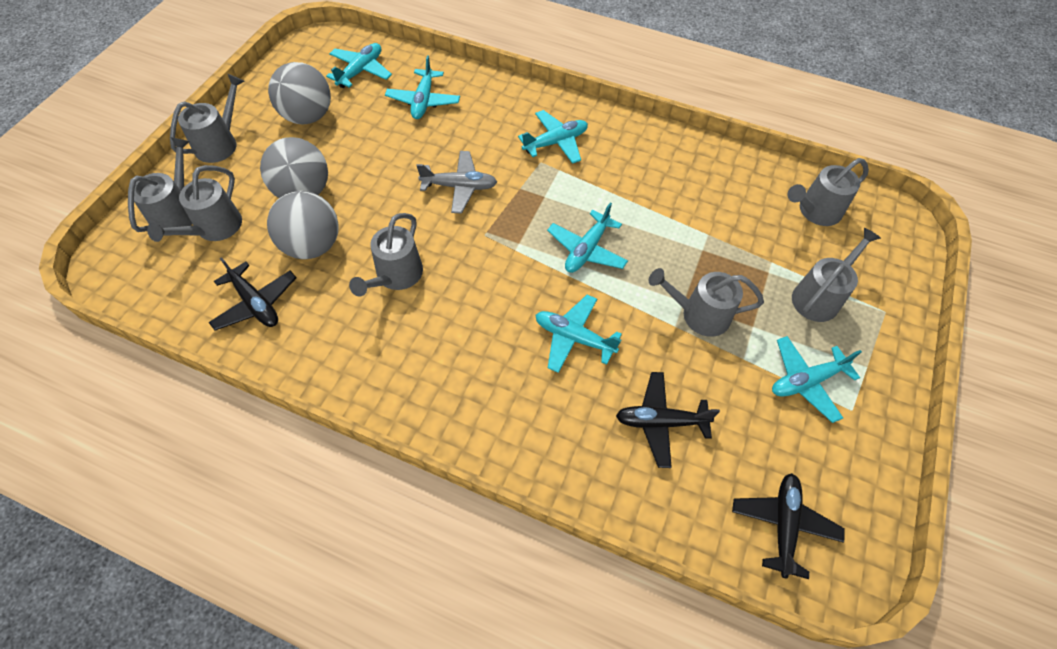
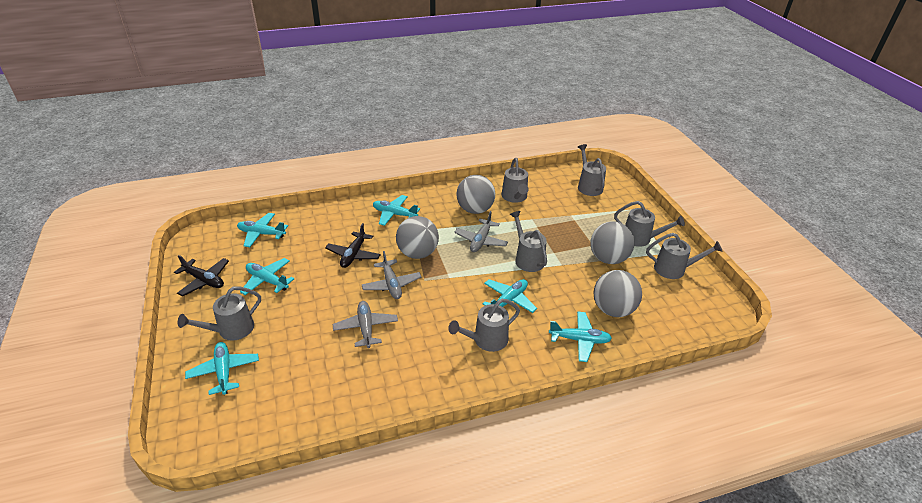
black plane: 3 -> 2
grey ball: 3 -> 4
grey plane: 1 -> 3

